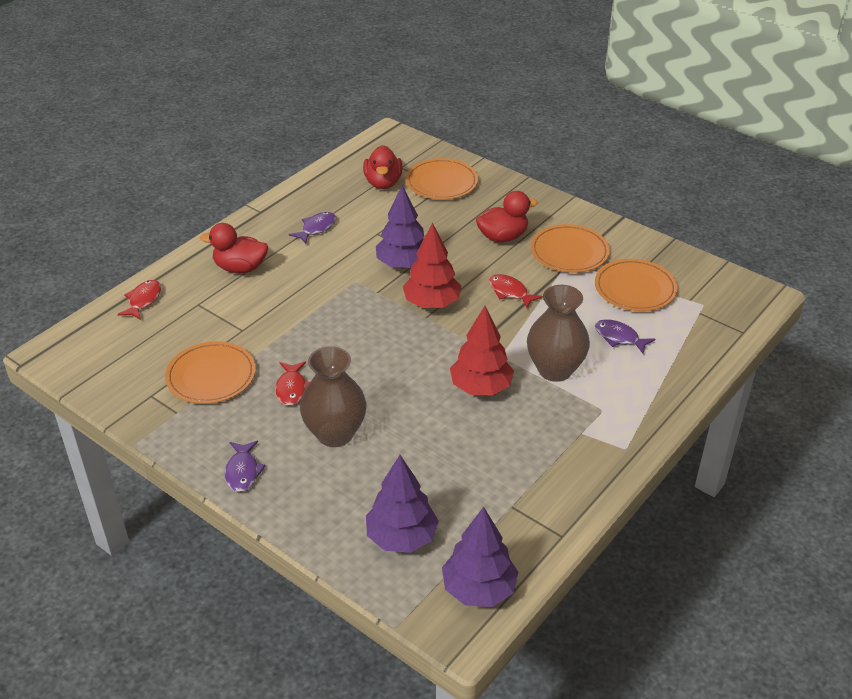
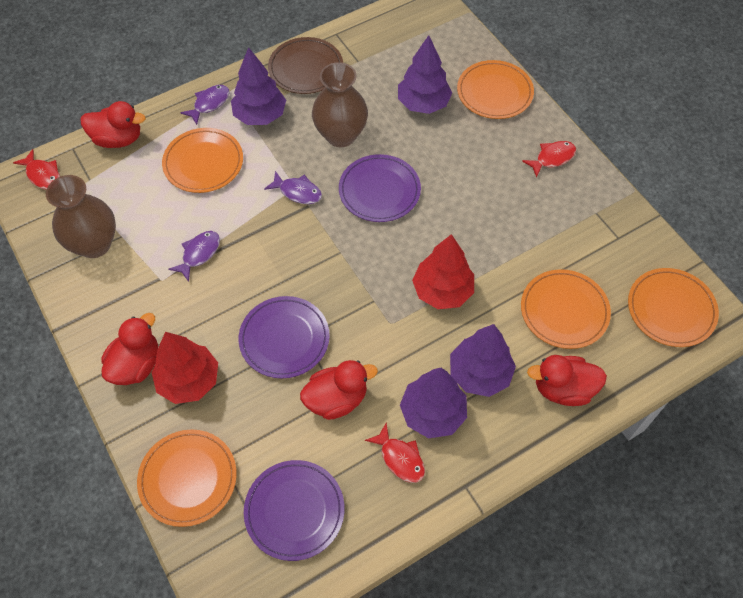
brown plate: 0 -> 1
orange plate: 4 -> 5
purple plate: 0 -> 3
purple tree: 3 -> 4
red duck: 3 -> 4

